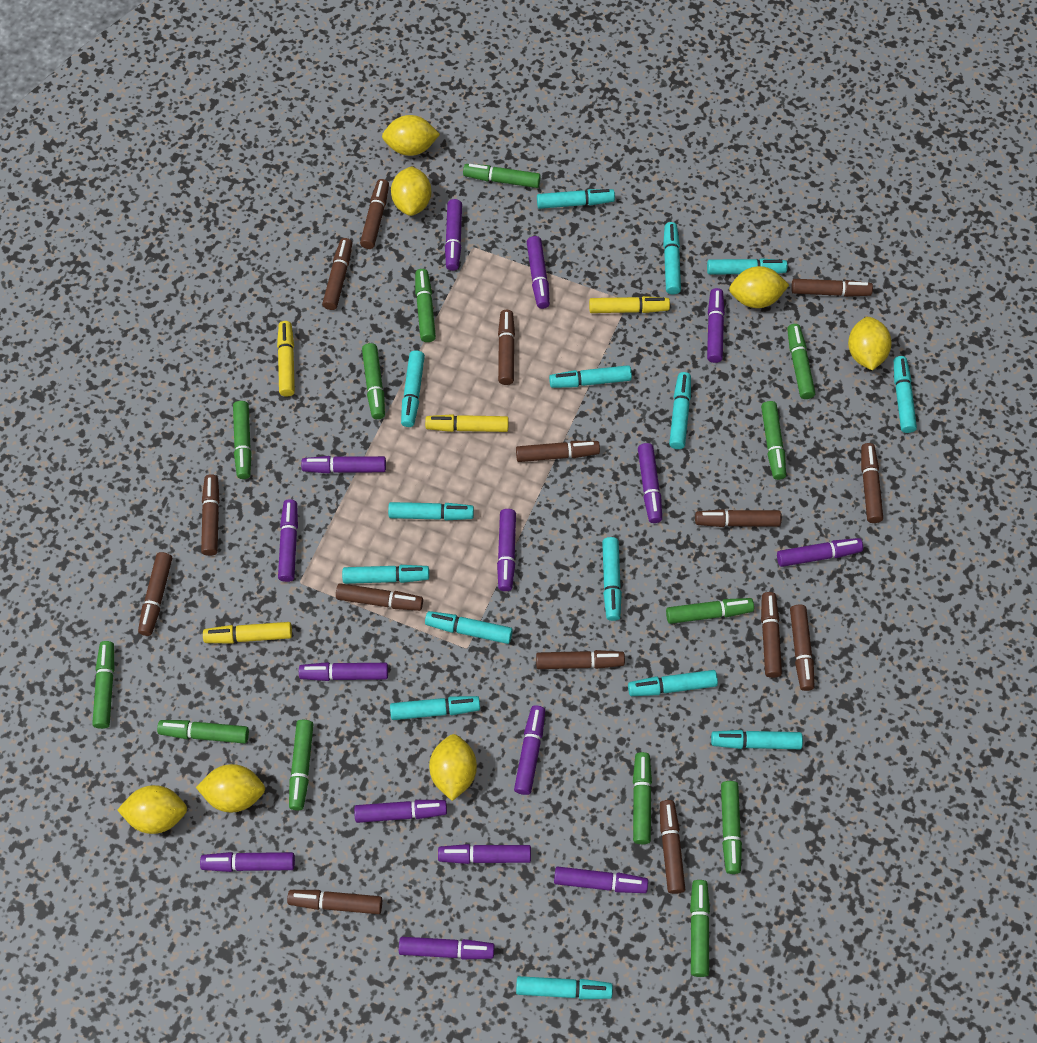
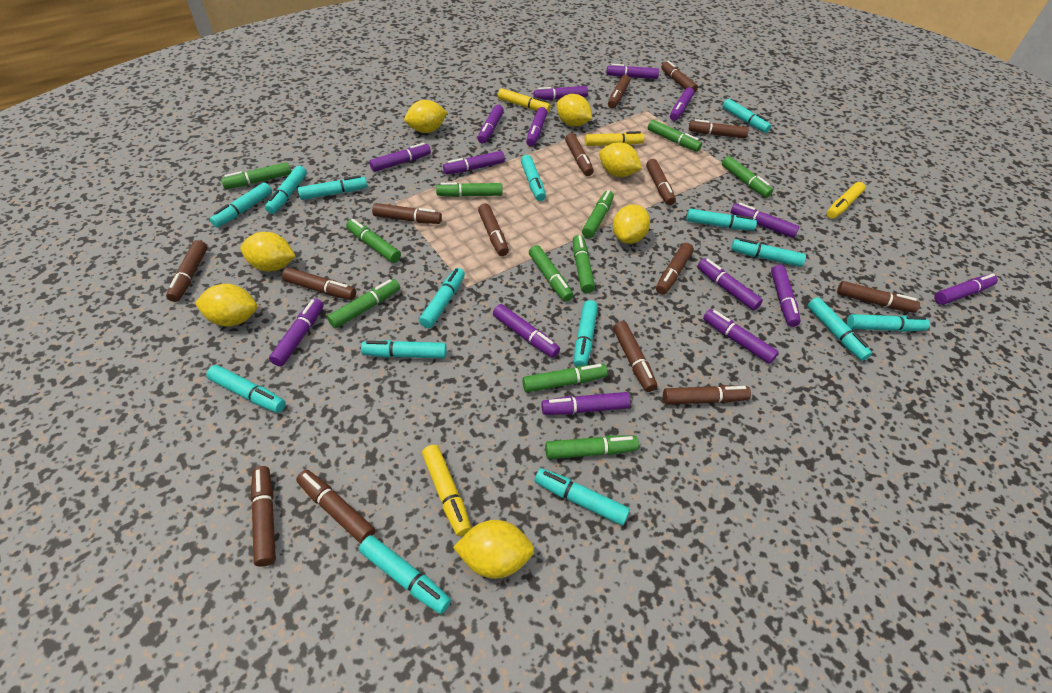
green marker: 13 -> 11

